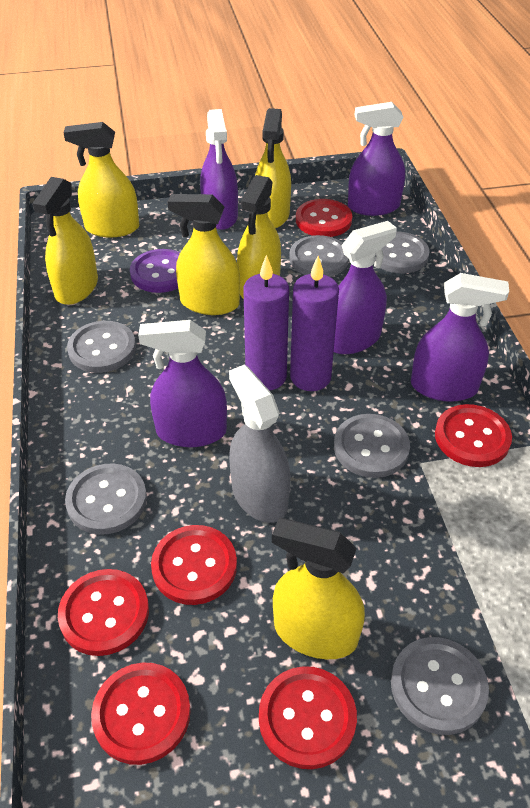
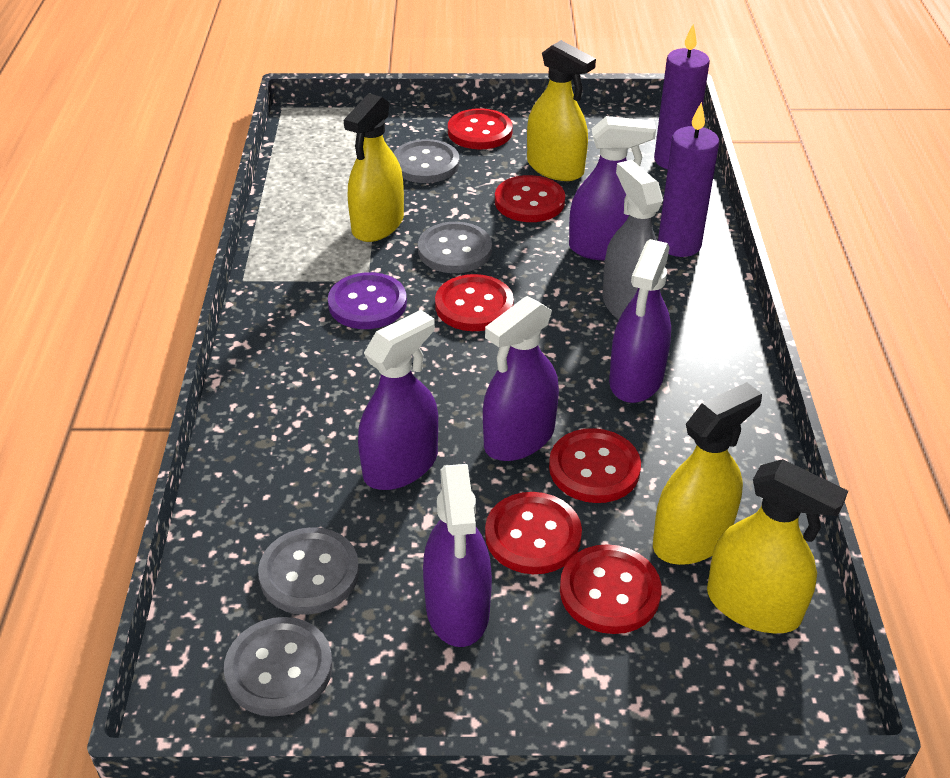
grey button: 6 -> 4
yellow spray bottle: 6 -> 4

